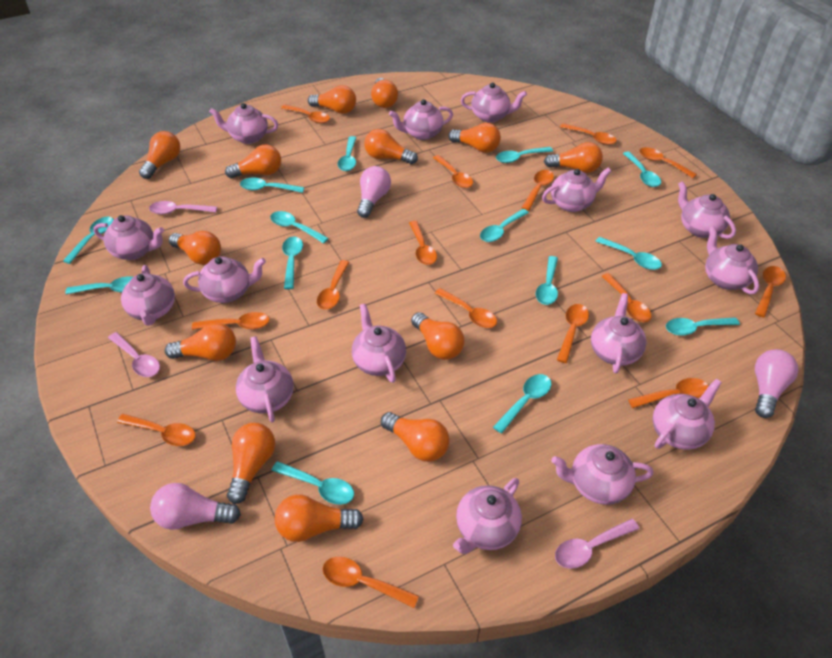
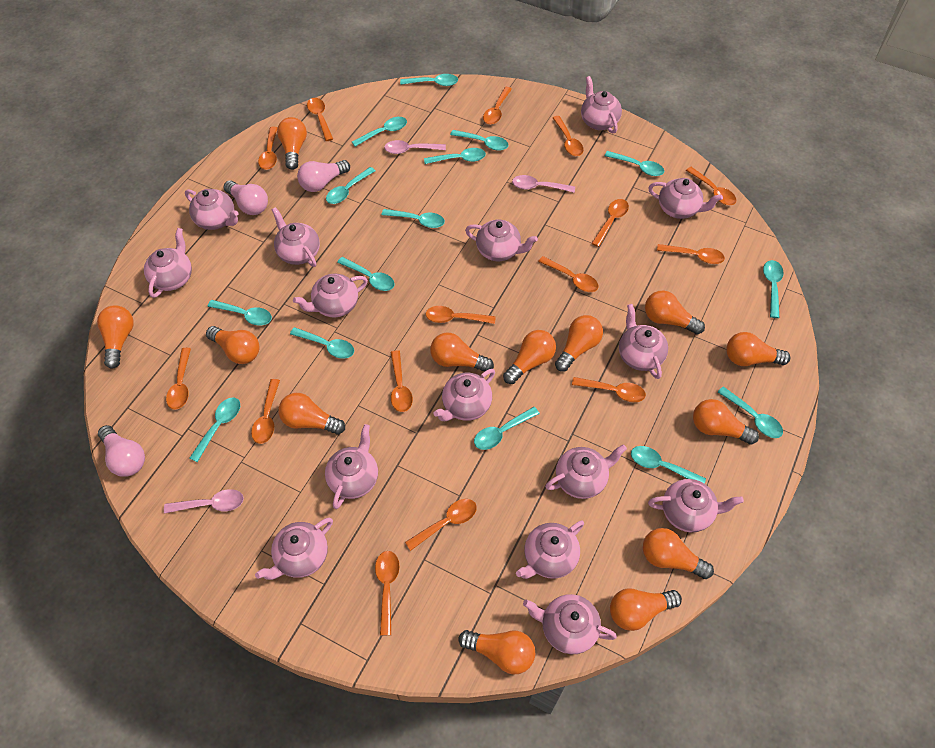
turquoise spoon: 14 -> 15

